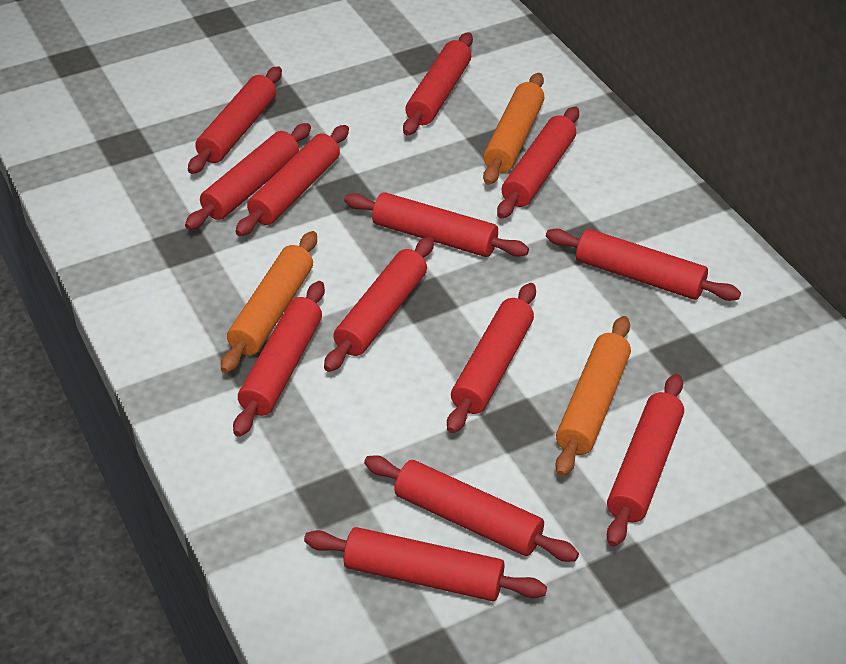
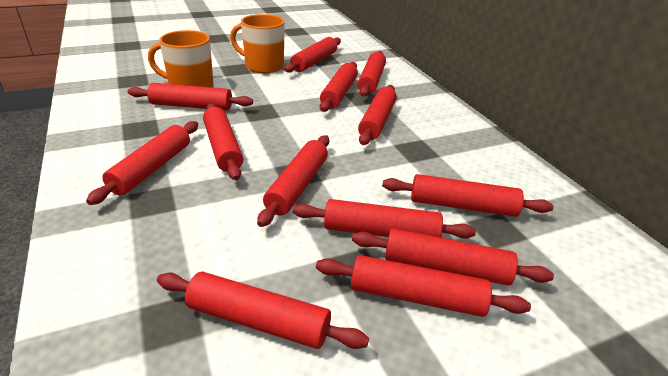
orange mug: 0 -> 2
orange rolling pin: 3 -> 0

